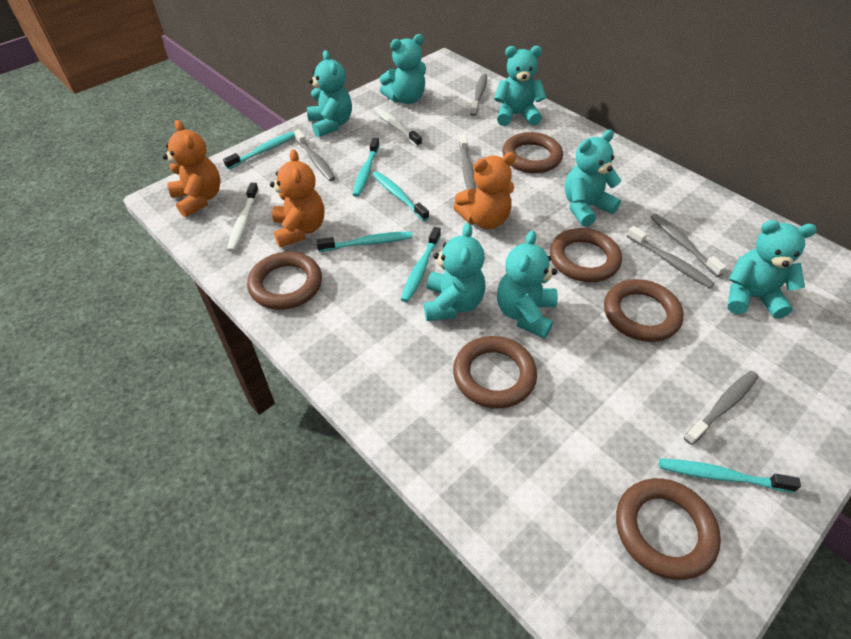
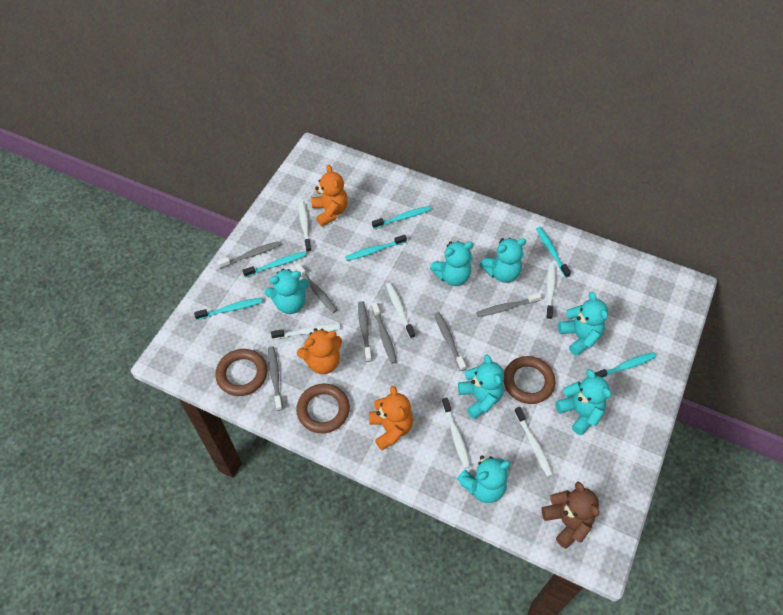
brown ring: 6 -> 3
brown teddy bear: 0 -> 1
grey toothbrush: 6 -> 7
white toothbrush: 2 -> 6

